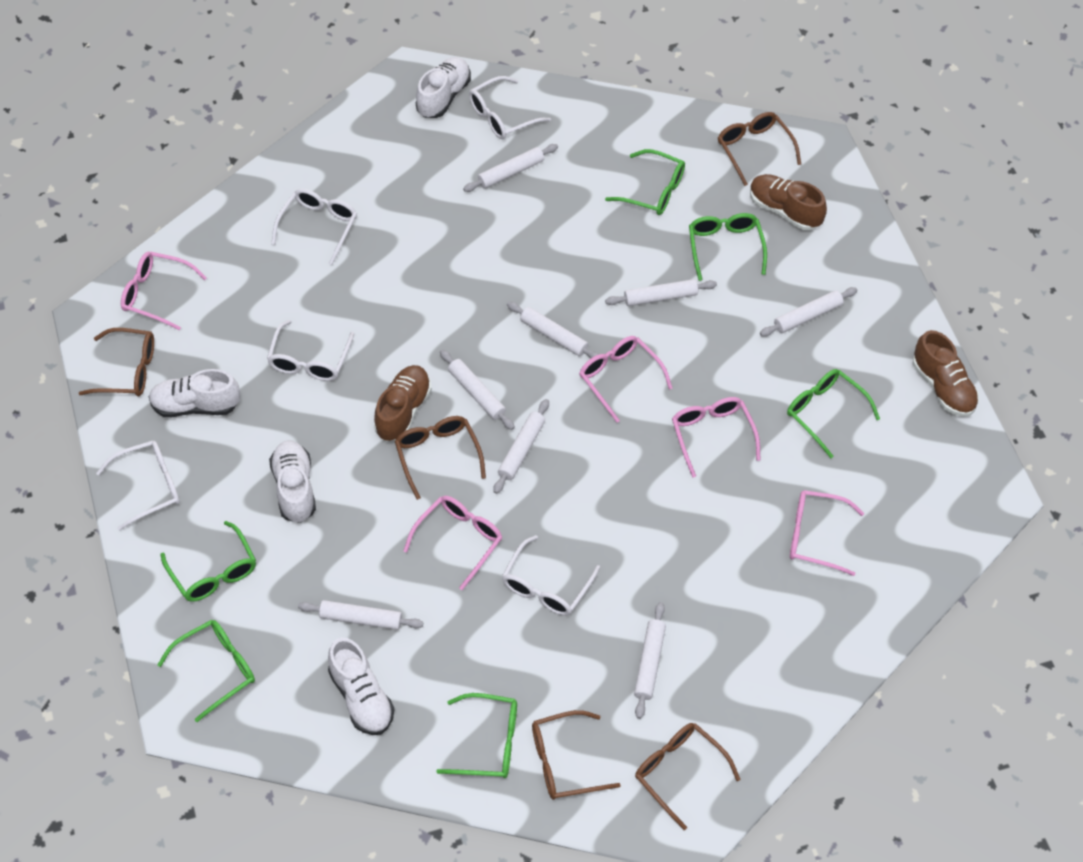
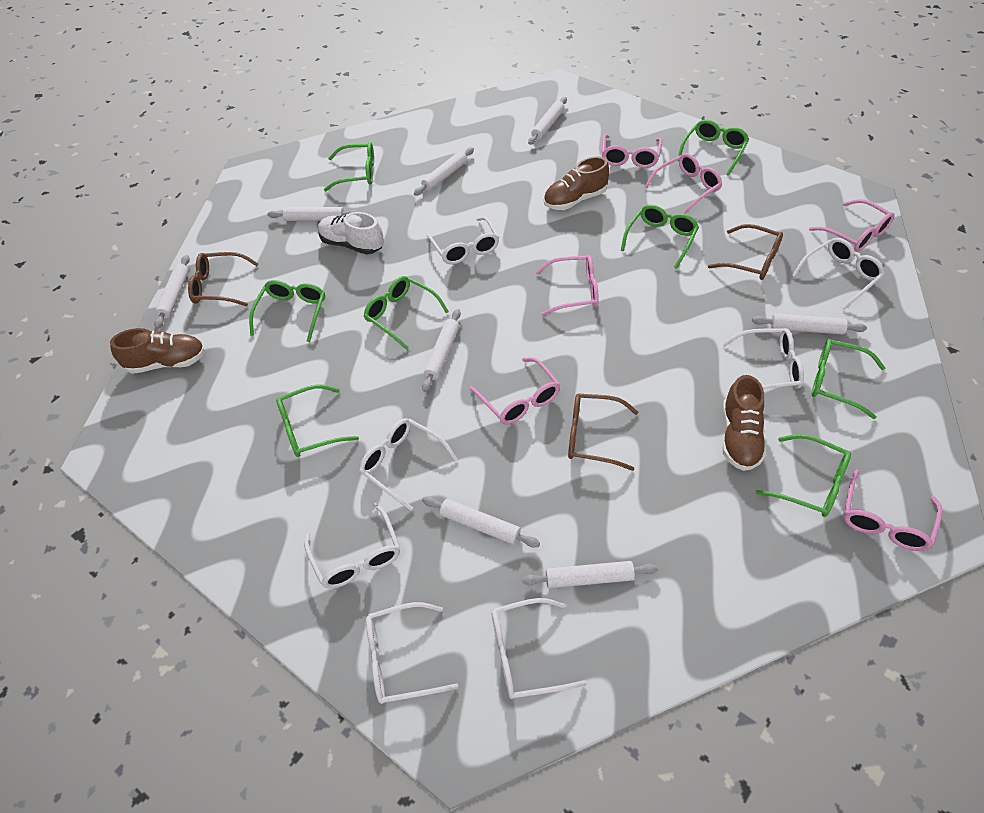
brown glasses: 5 -> 3
green glasses: 6 -> 8
pink glasses: 5 -> 6
white glasses: 5 -> 7
white shoe: 4 -> 1

